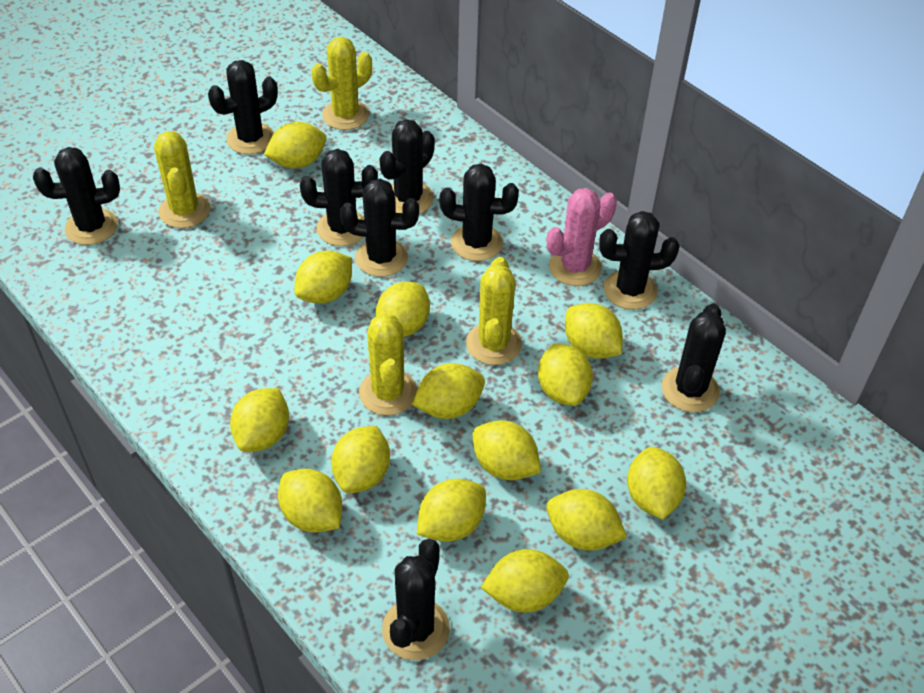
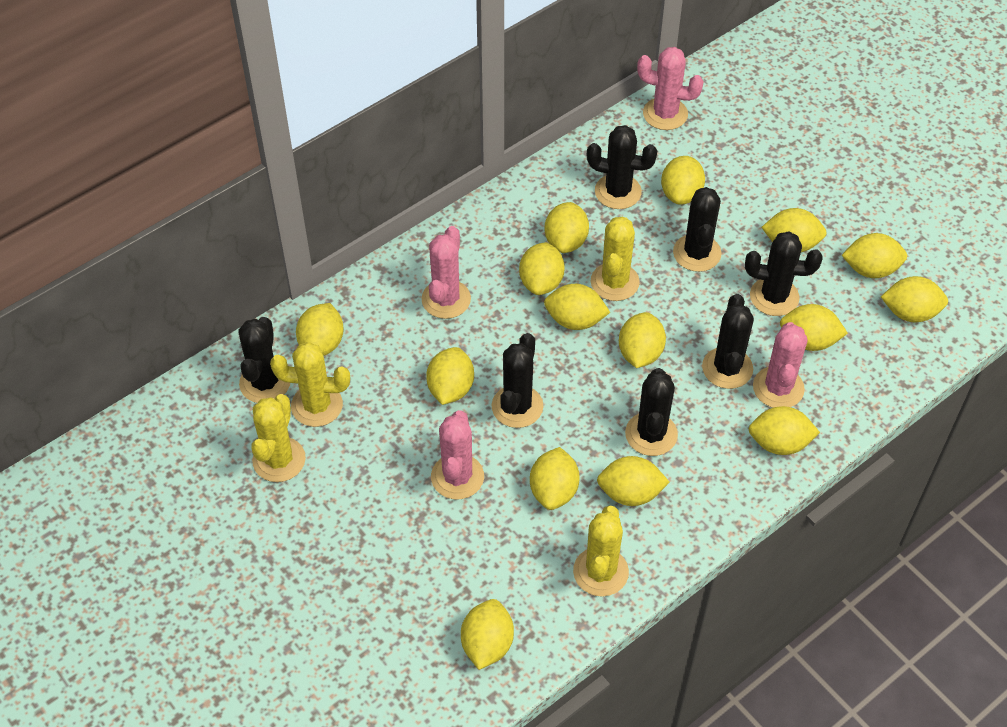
black cactus: 9 -> 7
pink cactus: 1 -> 4
yellow lemon: 14 -> 15

